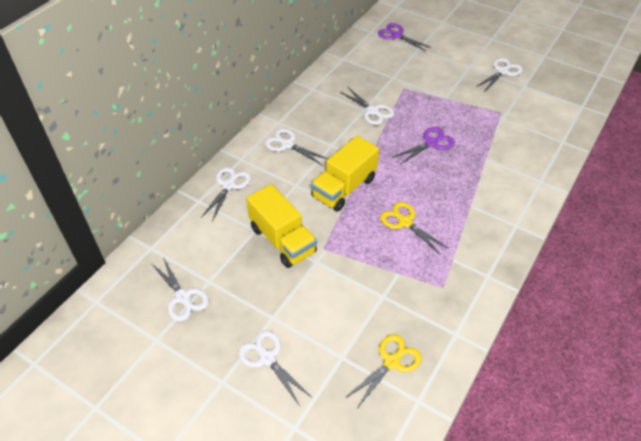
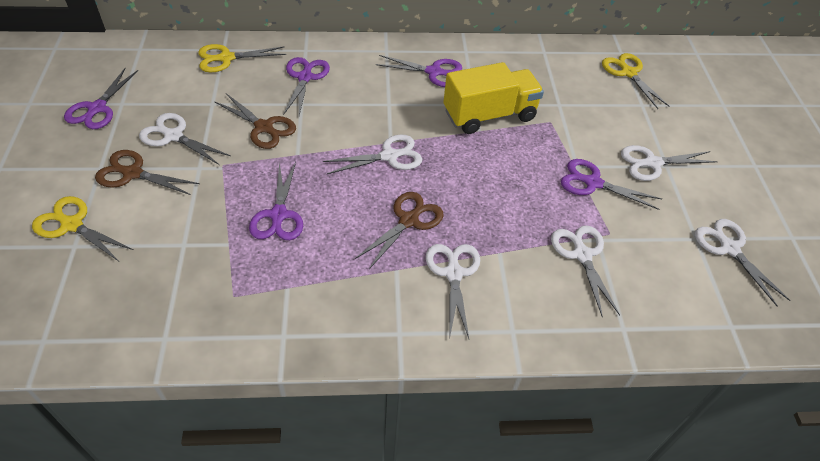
brown scissors: 0 -> 3
purple scissors: 2 -> 5
yellow scissors: 2 -> 3
yellow truck: 2 -> 1

